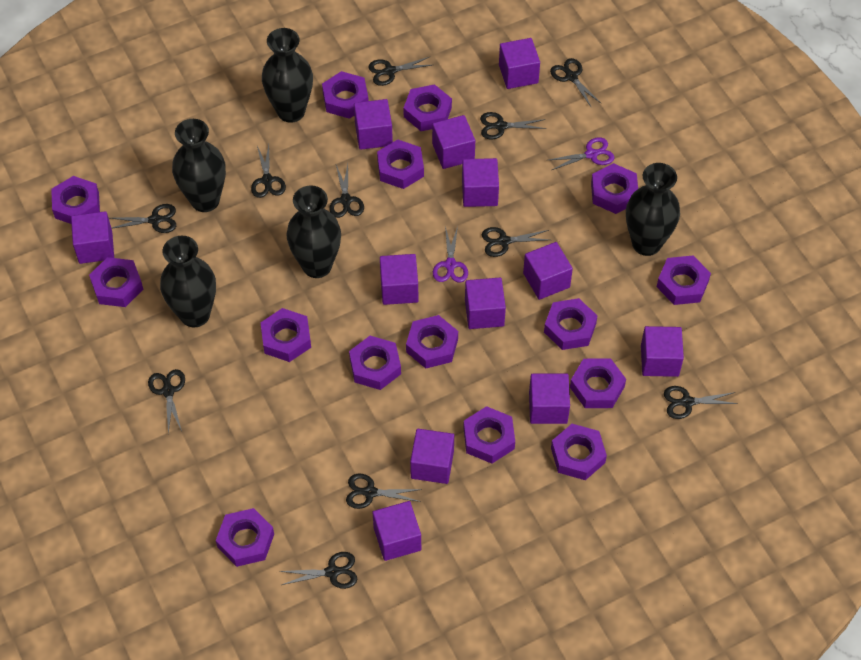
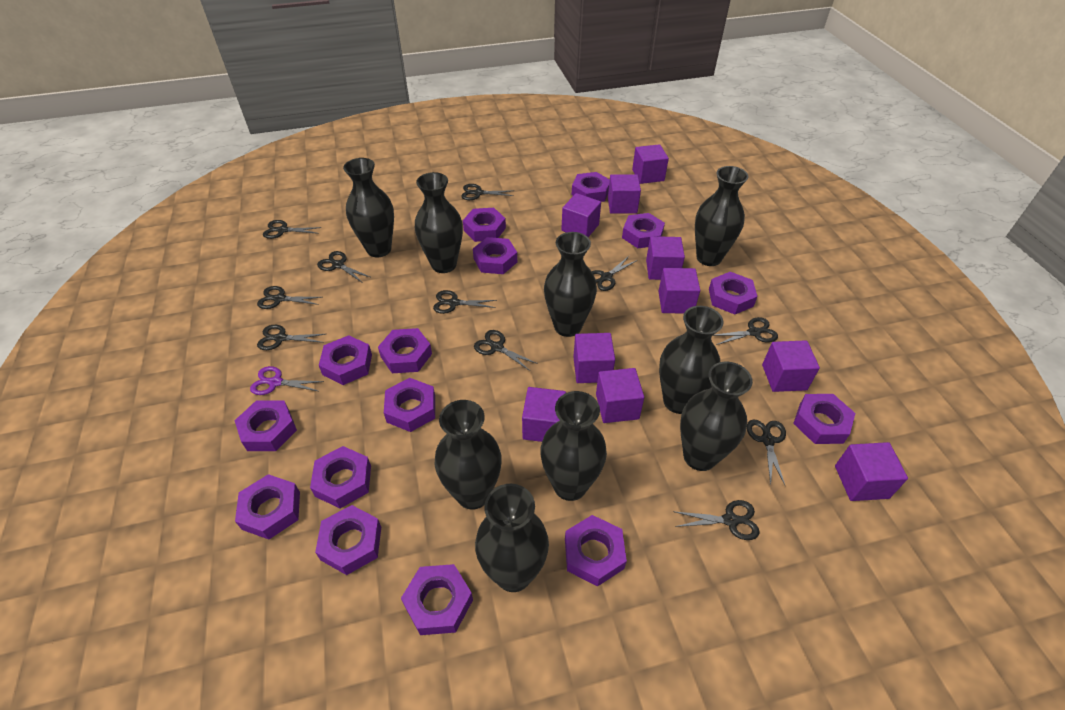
black vase: 5 -> 9
purple cube: 12 -> 10
purple scissors: 2 -> 1

